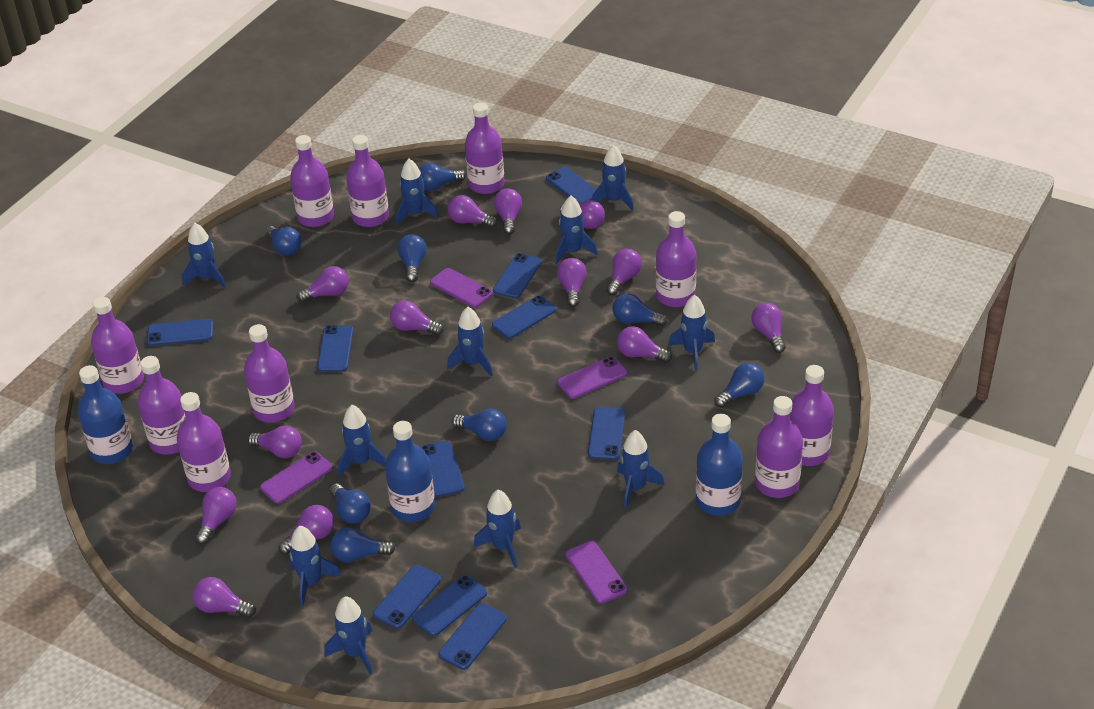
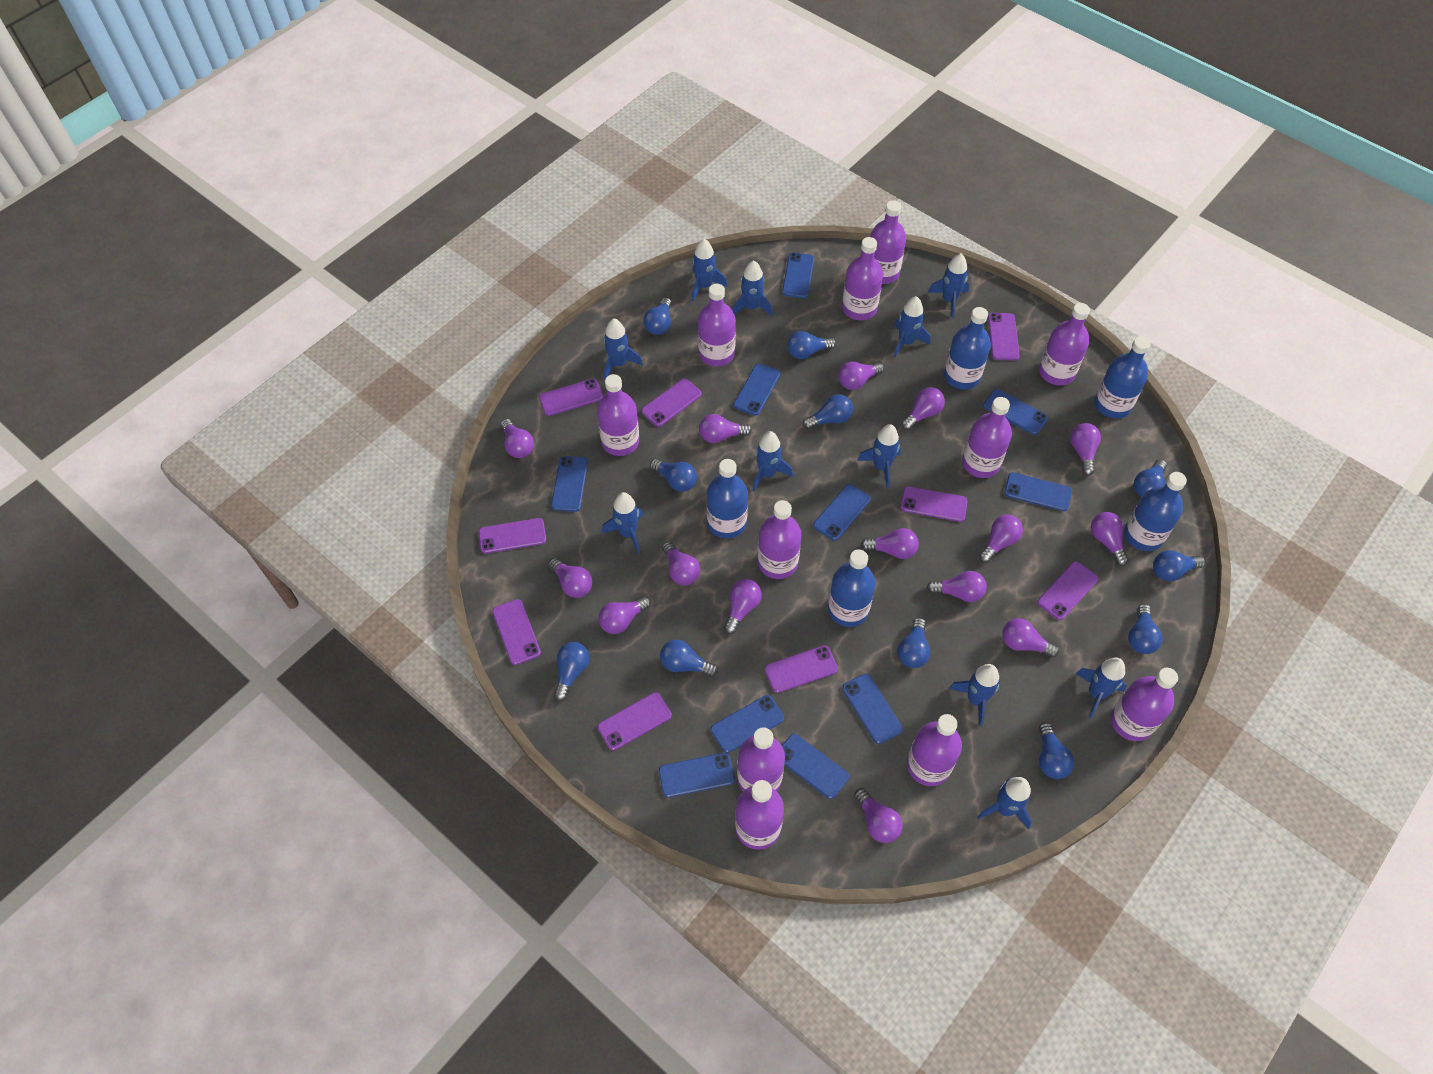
blue bottle: 3 -> 5
blue light bulb: 8 -> 11
purple bottle: 10 -> 11
purple light bulb: 13 -> 15
purple phone: 4 -> 9

